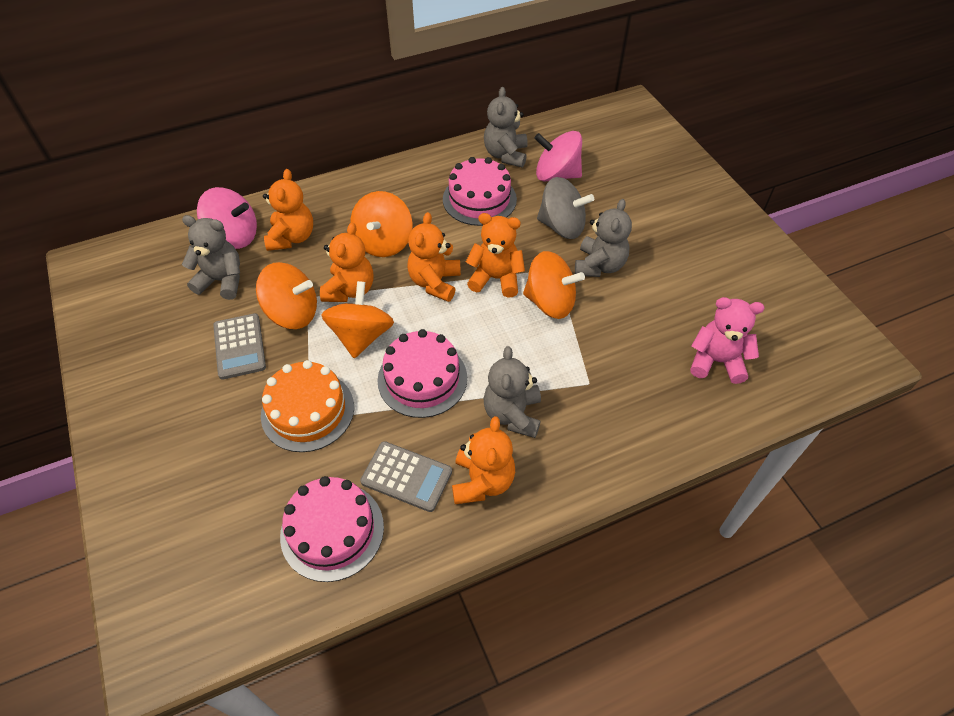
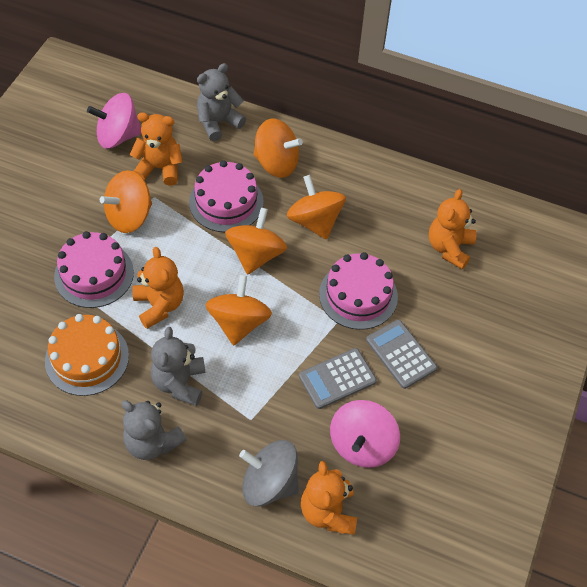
grey teddy bear: 4 -> 3
orange spinning top: 4 -> 5
orange teddy bear: 5 -> 4
pink teddy bear: 1 -> 0

